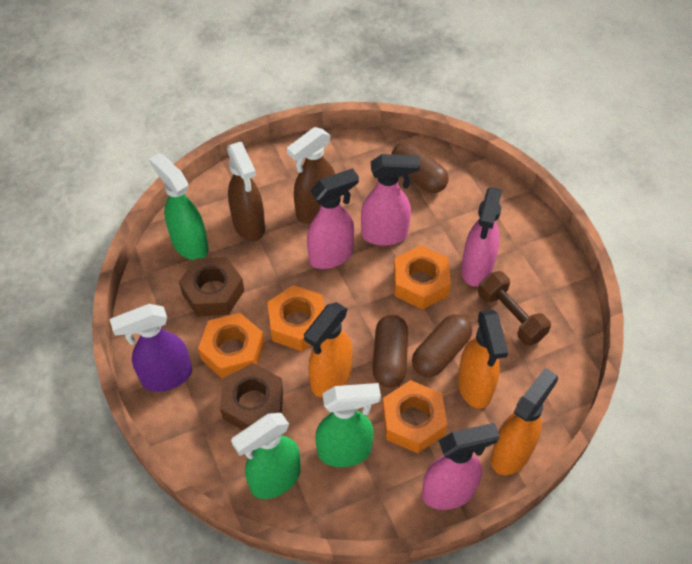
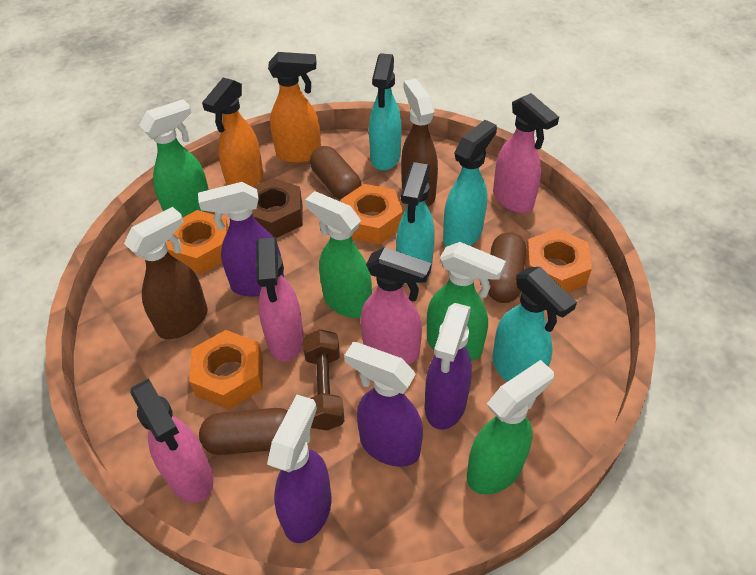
brown nut: 2 -> 1
green spray bottle: 3 -> 4
orange spray bottle: 3 -> 2
purple spray bottle: 1 -> 4
turquoise spray bottle: 0 -> 4

